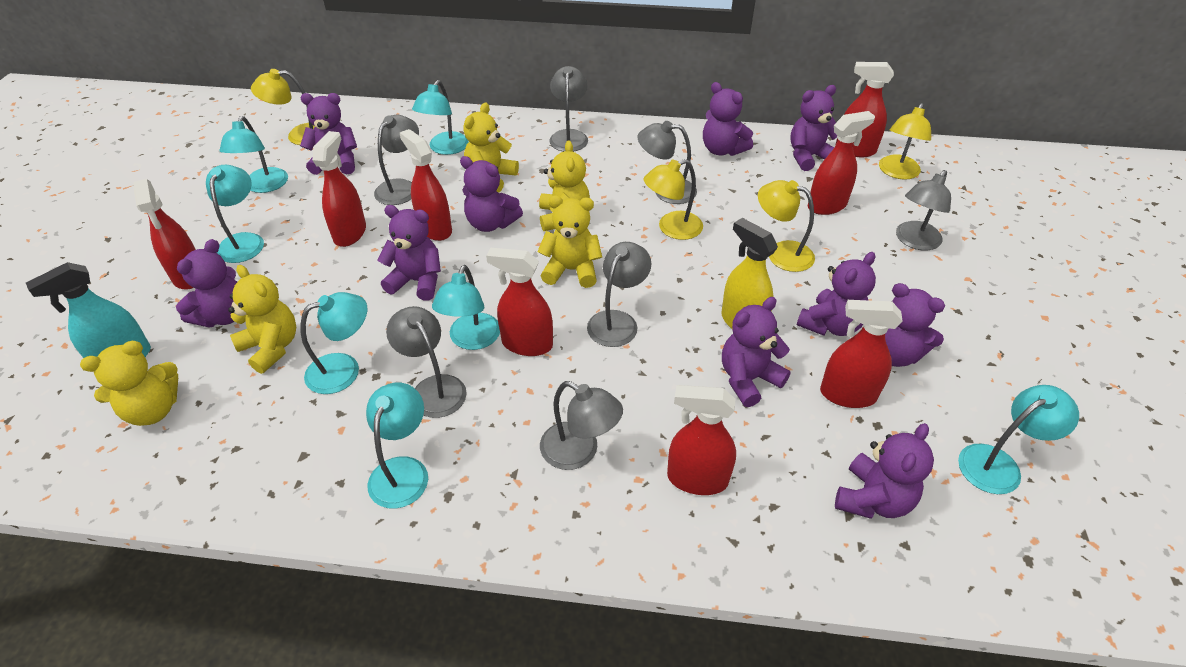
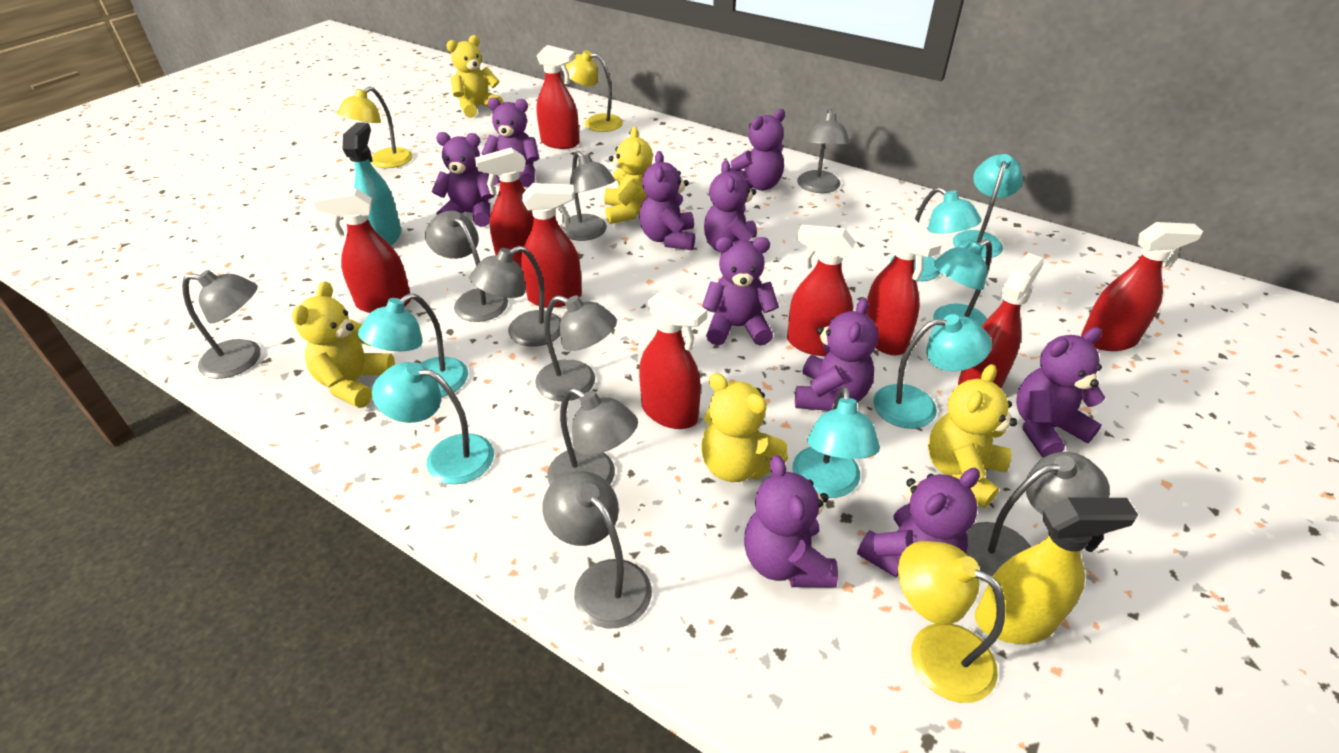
grey lamp: 7 -> 9
red spray bottle: 8 -> 9
yellow lamp: 4 -> 3

